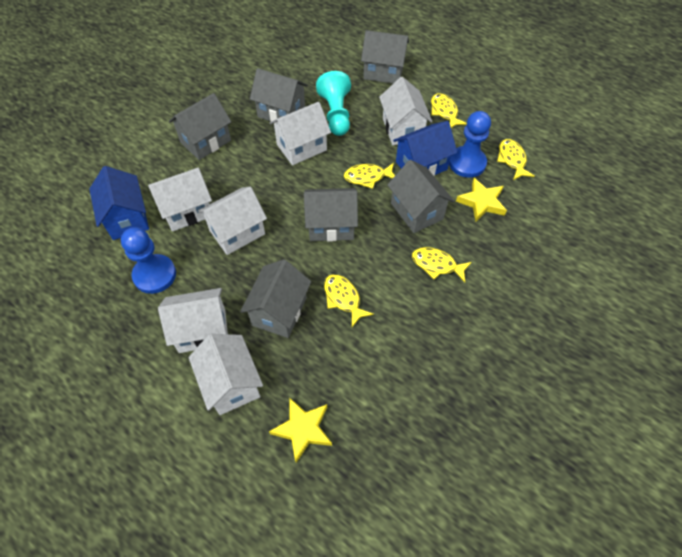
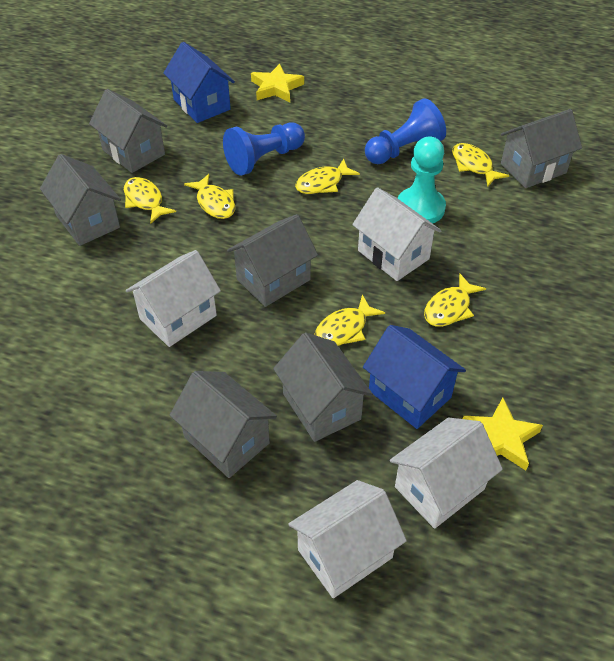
white house: 6 -> 4
yellow fish: 5 -> 6

